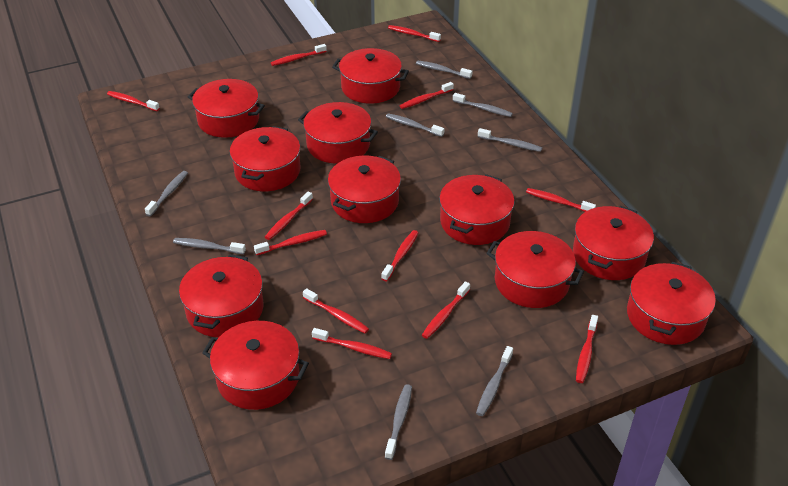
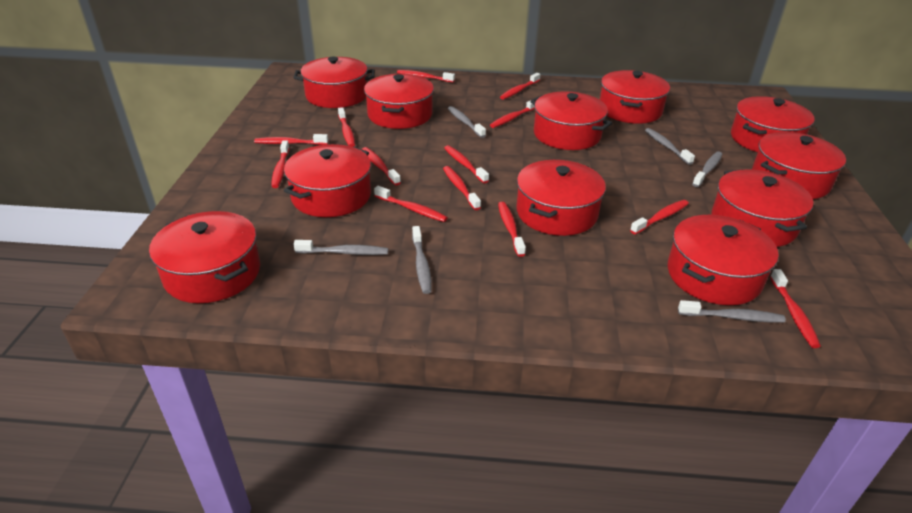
grey toothbrush: 8 -> 6
red toothbrush: 12 -> 13

